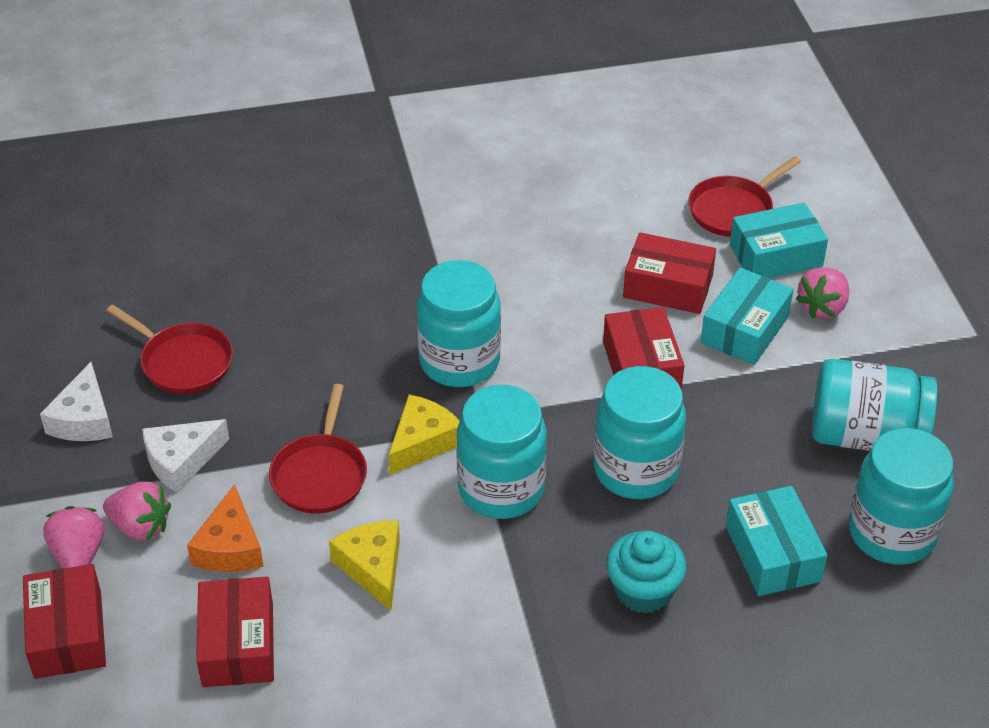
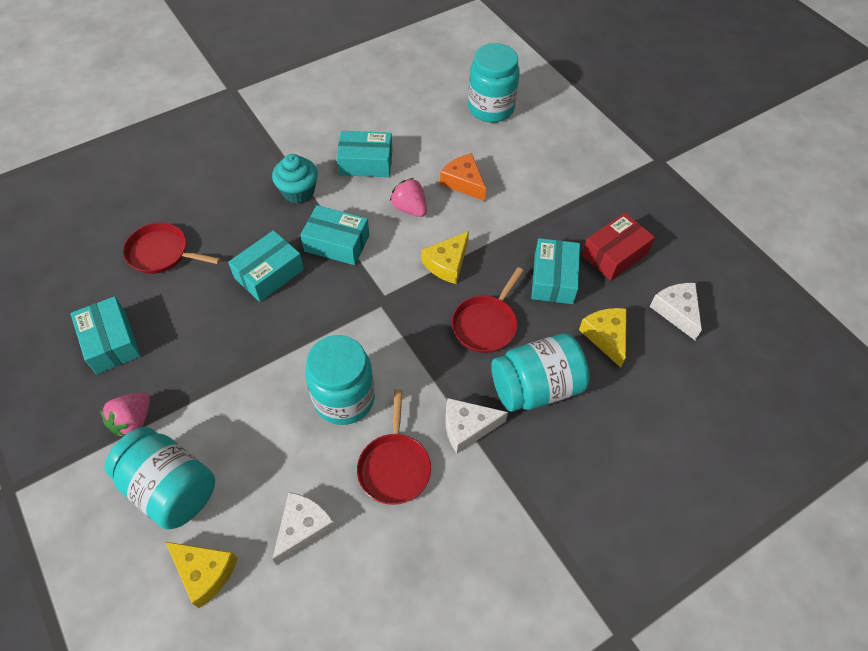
pink strawberry: 3 -> 2
red box: 4 -> 1
turquoise box: 3 -> 5
turquoise jar: 5 -> 4
white cheese: 2 -> 3
yellow cheese: 2 -> 3

